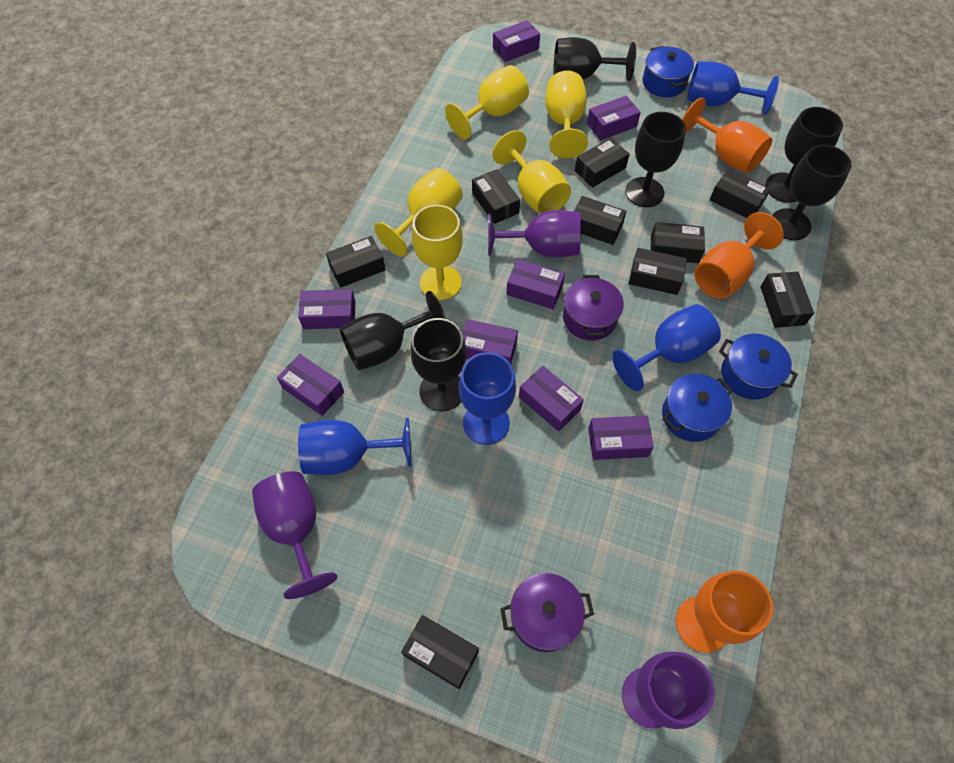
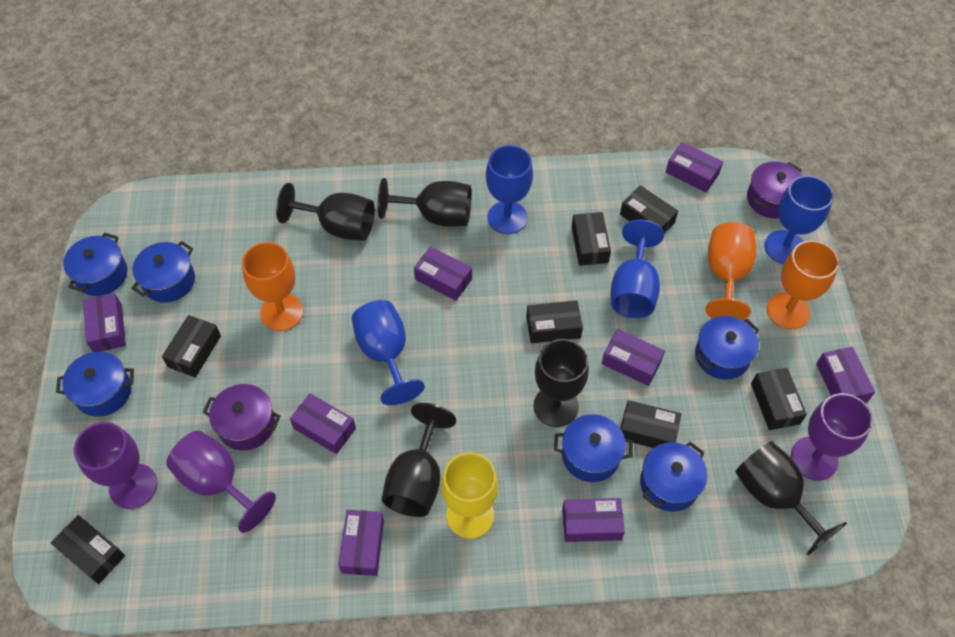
black box: 9 -> 7
black goblet: 6 -> 5
blue pot: 3 -> 6
yellow goblet: 5 -> 1

